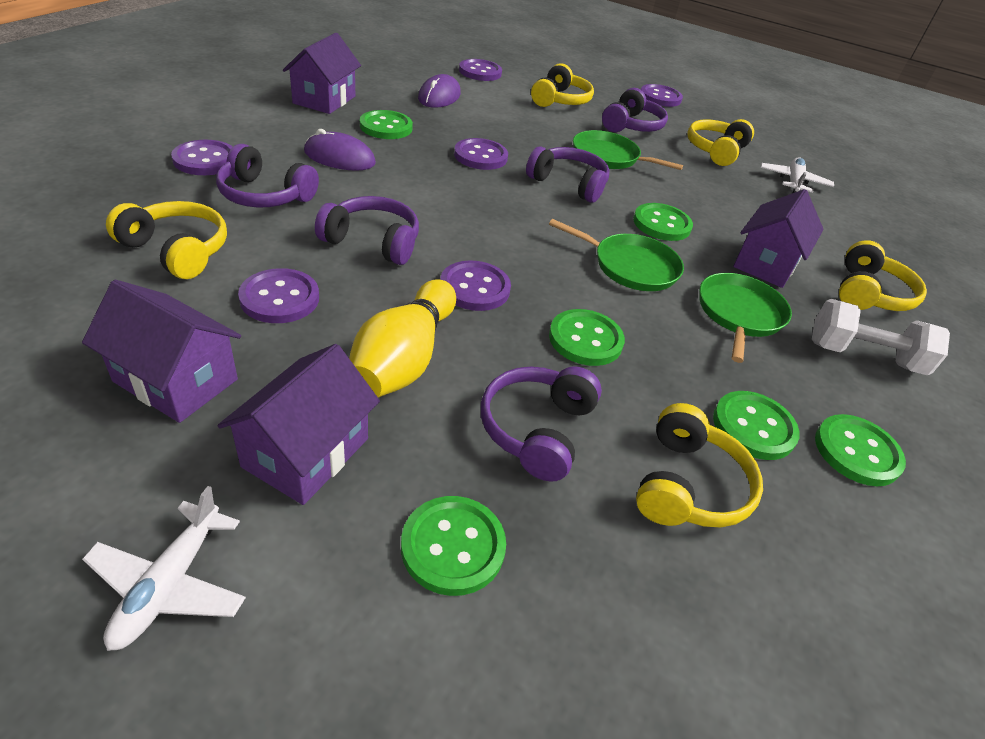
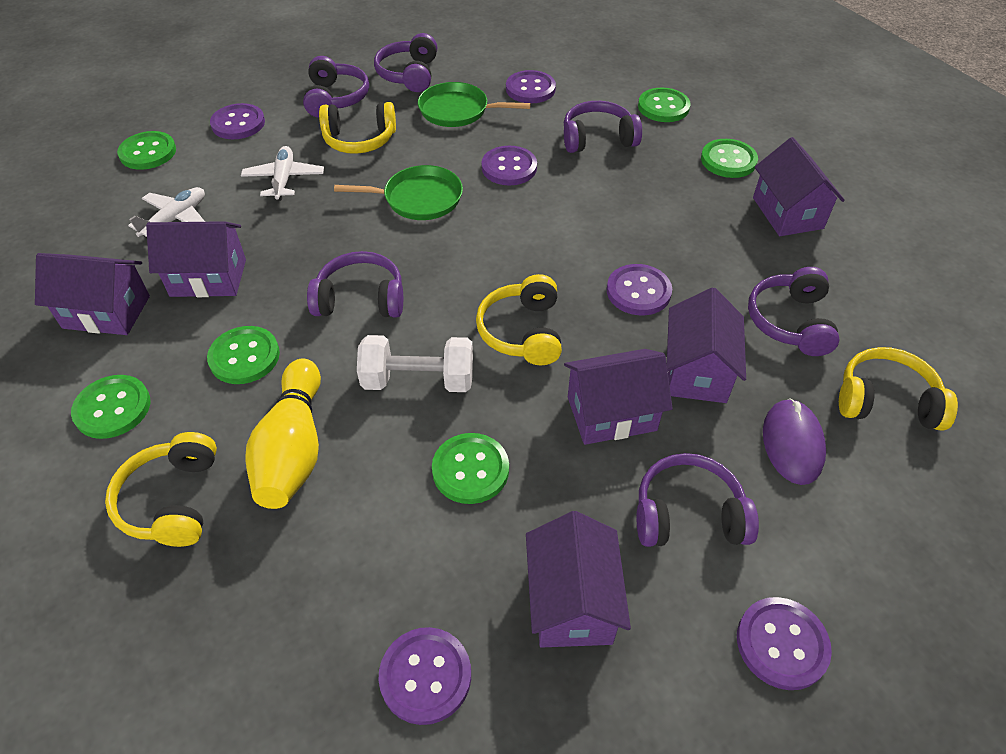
green pan: 3 -> 2
purple headphones: 5 -> 6
purple house: 4 -> 6
purple mouse: 2 -> 1
yellow headphones: 5 -> 4

